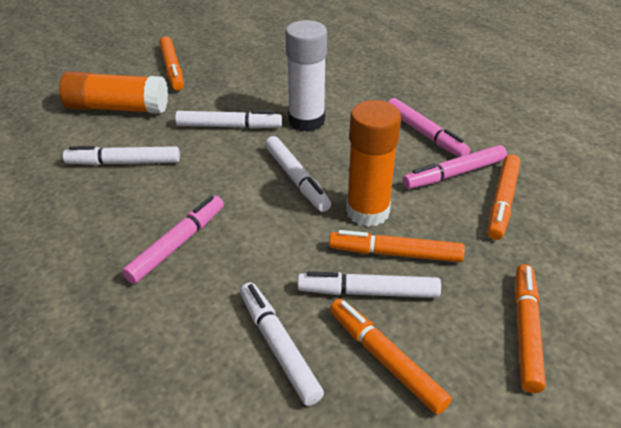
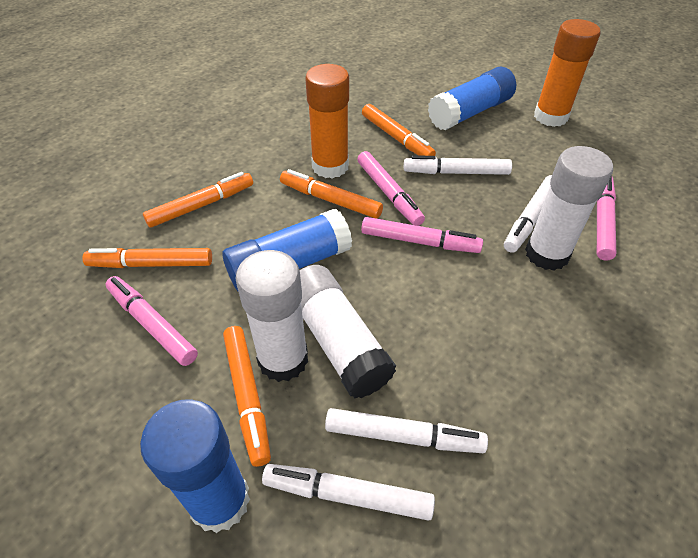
blue glue stick: 0 -> 3
pink marker: 3 -> 4
white glue stick: 1 -> 3
white marker: 5 -> 4

